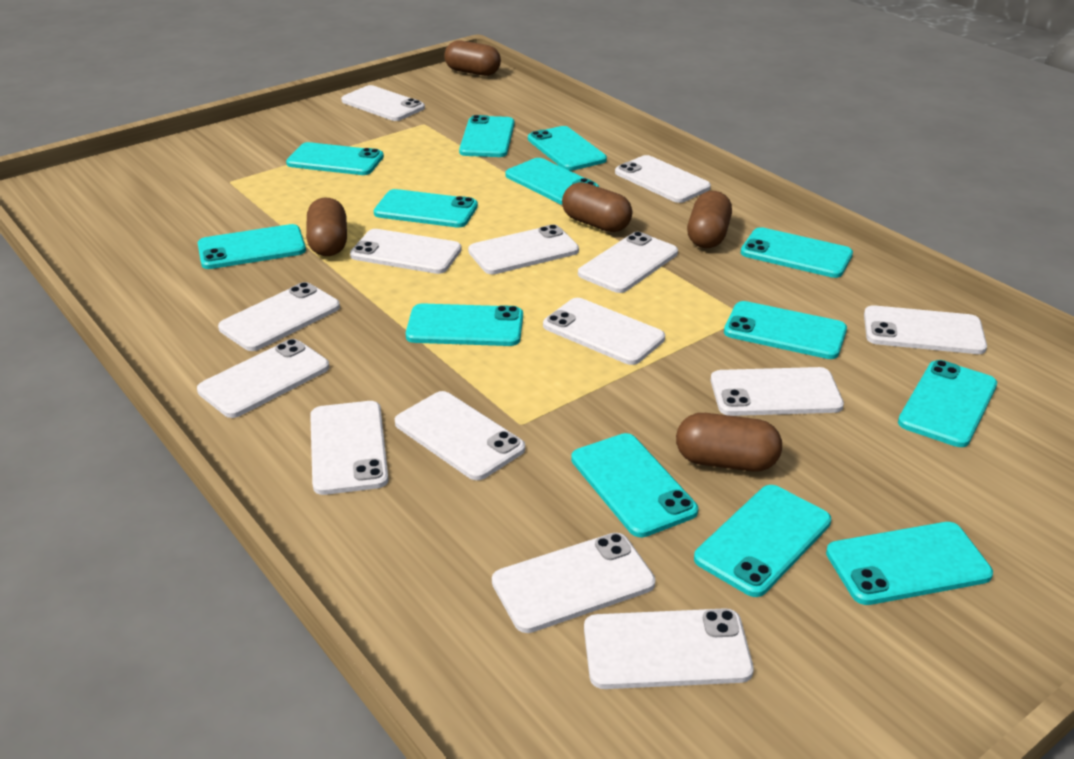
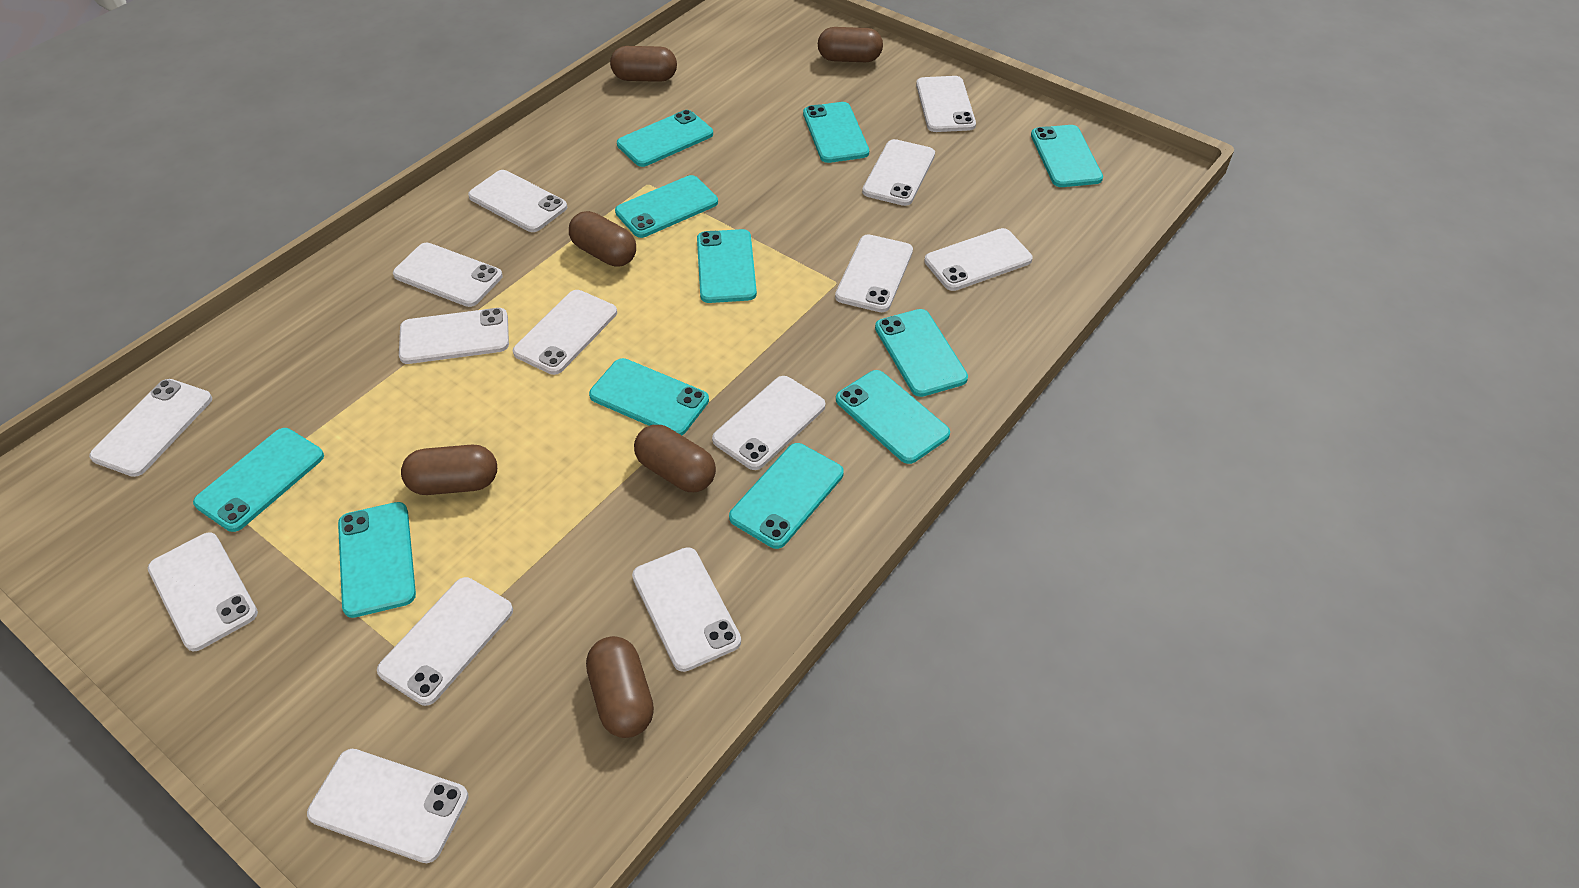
brown capsule: 5 -> 6
turquoise phone: 13 -> 11

